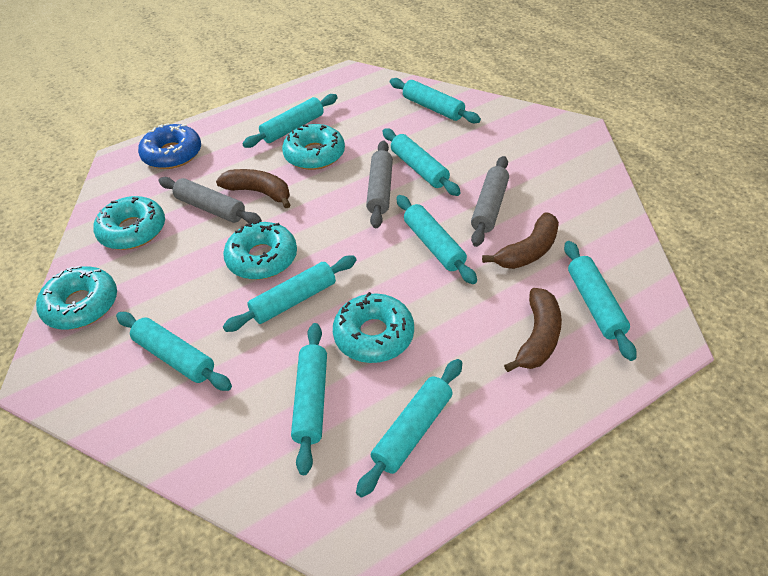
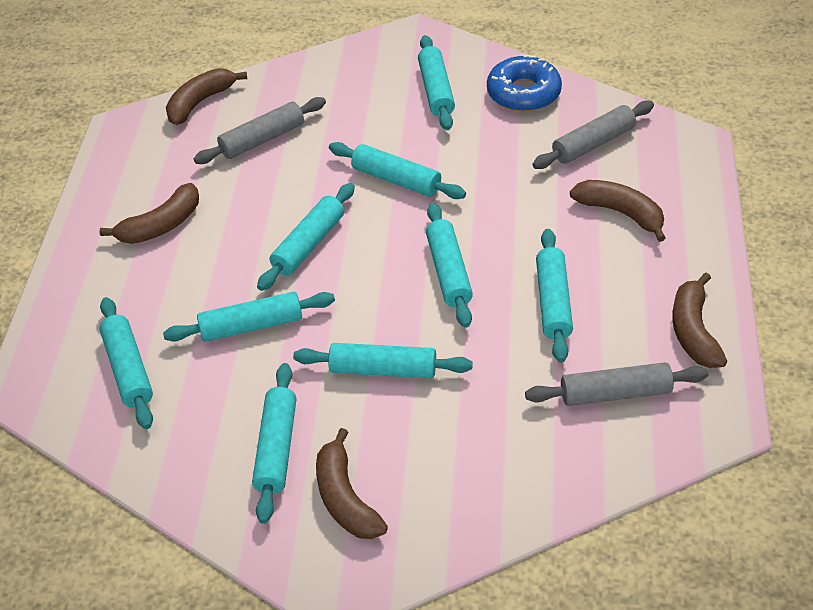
brown banana: 3 -> 5
turquoise donut: 5 -> 0

